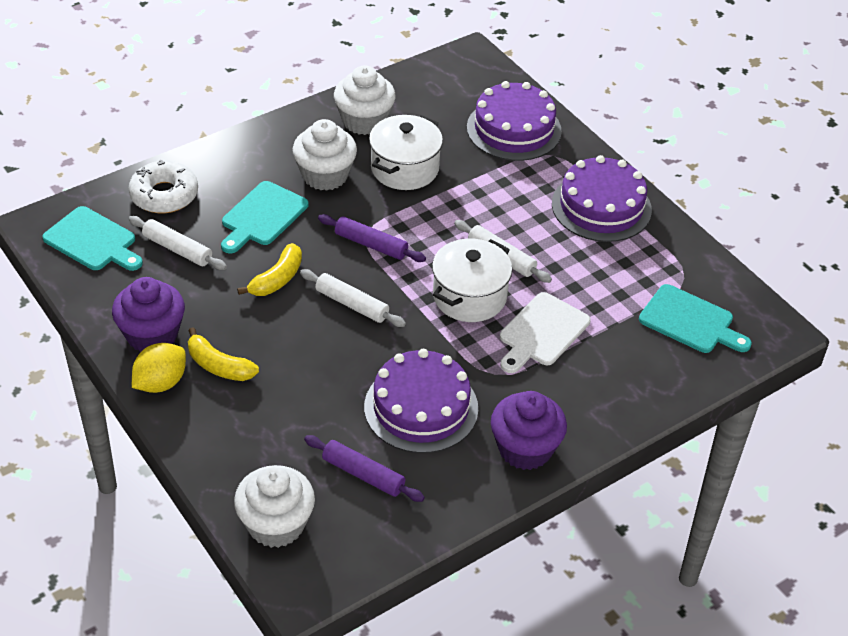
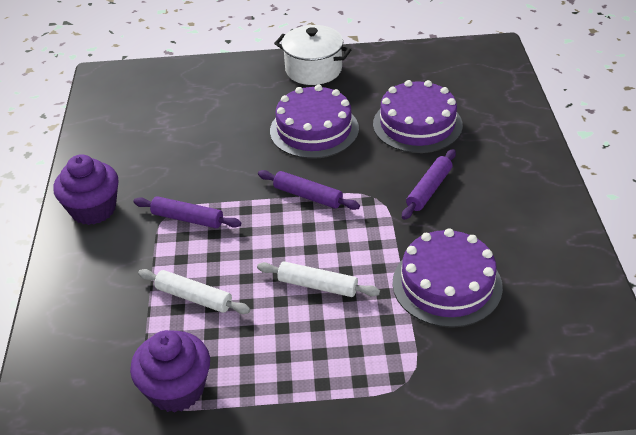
purple rolling pin: 2 -> 3
turquoise cutting board: 3 -> 0
white cupcake: 3 -> 0
white cutting board: 1 -> 0
white donut: 1 -> 0
white pot: 2 -> 1
white rolling pin: 3 -> 2
yellow banana: 2 -> 0
yellow lemon: 1 -> 0

